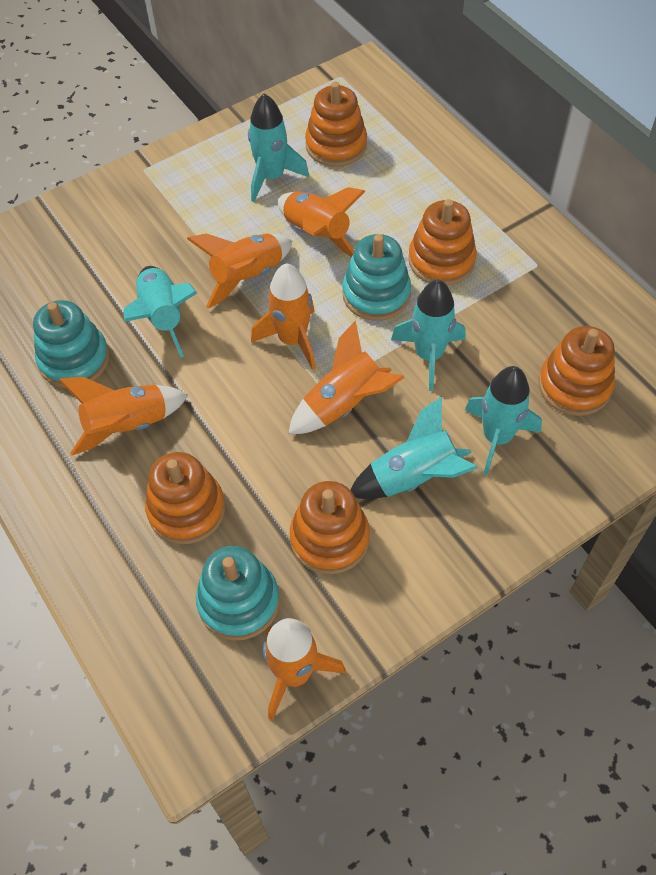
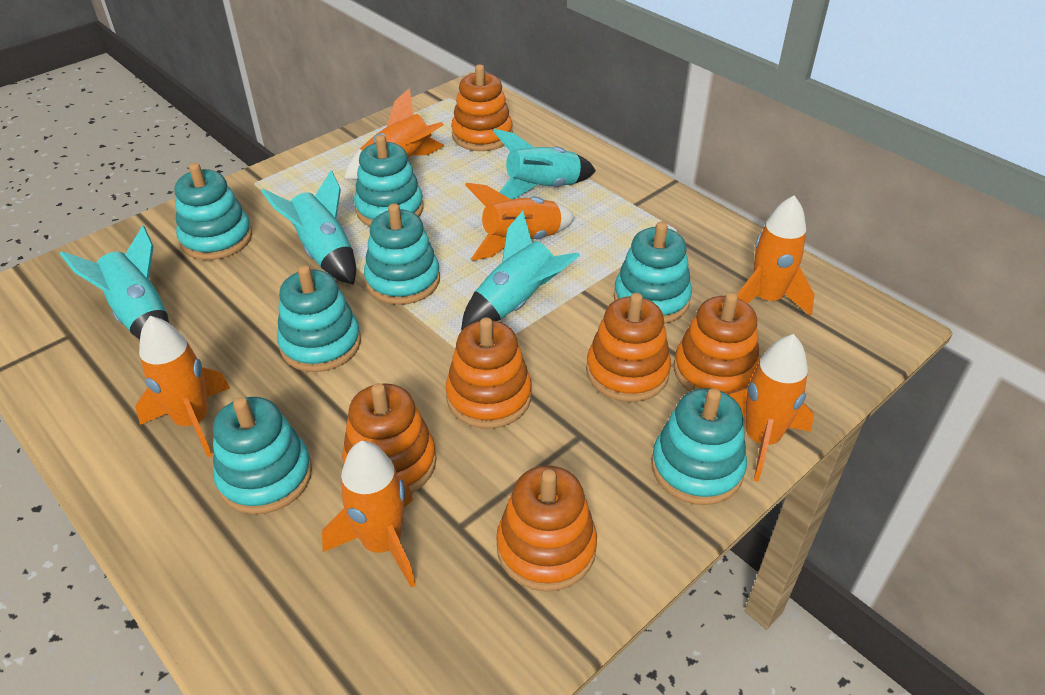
orange stacking toy: 5 -> 6
turquoise rocket: 5 -> 4
turquoise stacking toy: 3 -> 7

